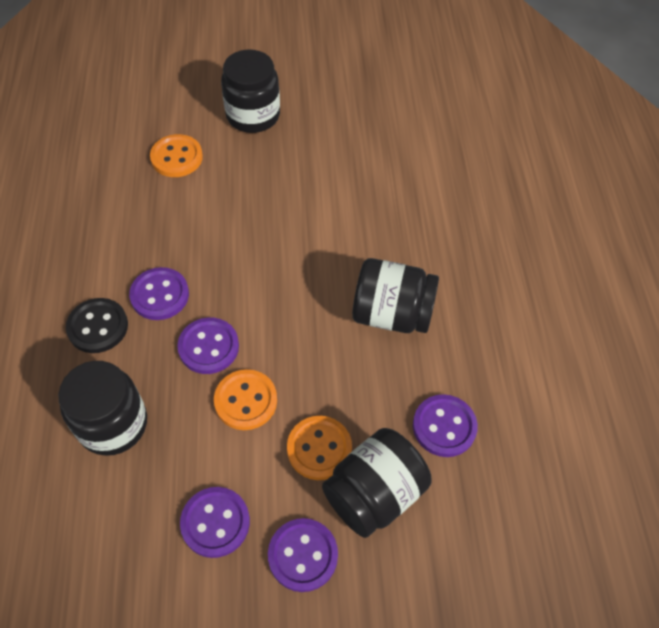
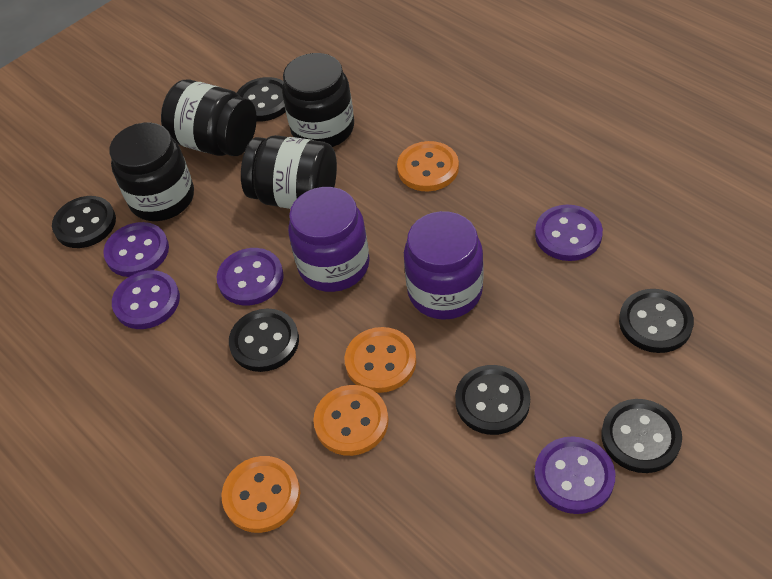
black button: 1 -> 6
orange button: 3 -> 4
purple jar: 0 -> 2

